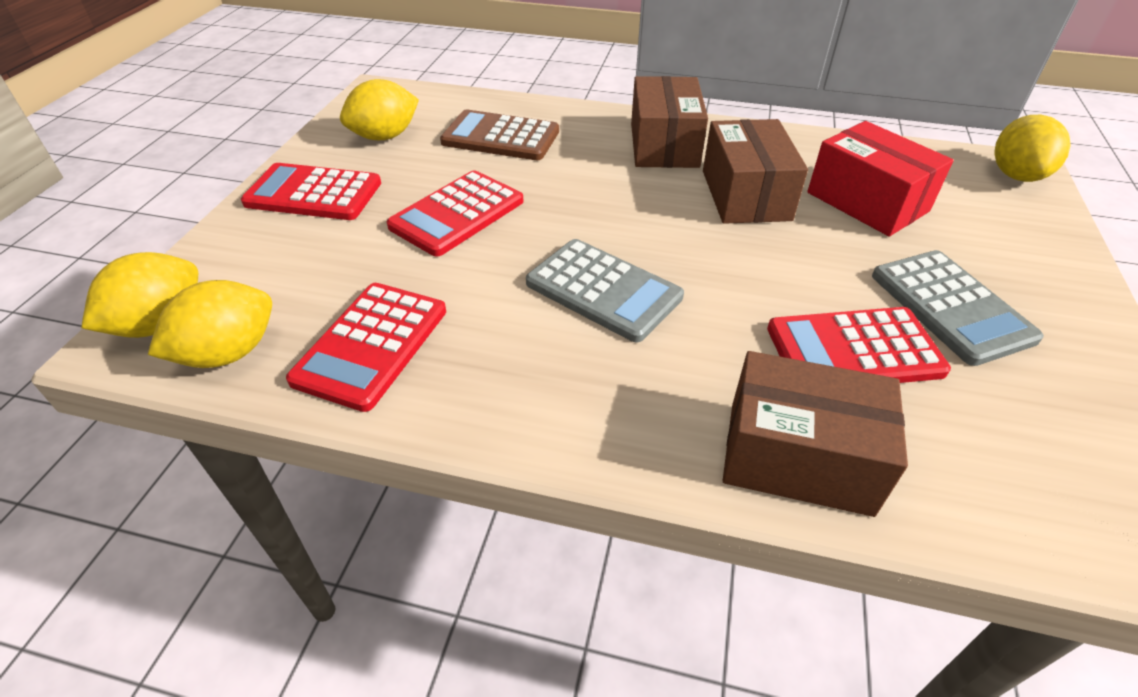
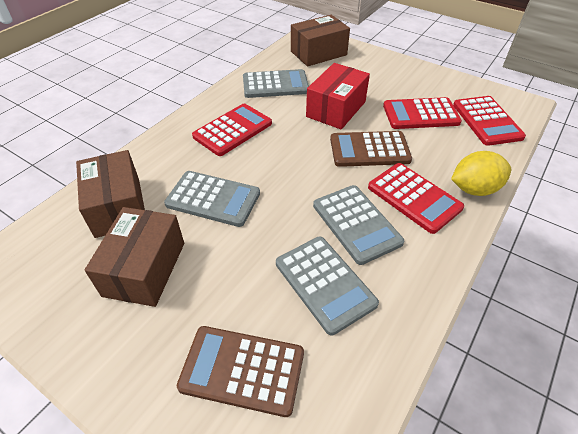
brown calculator: 1 -> 2
grey calculator: 2 -> 4
yellow lemon: 4 -> 1

